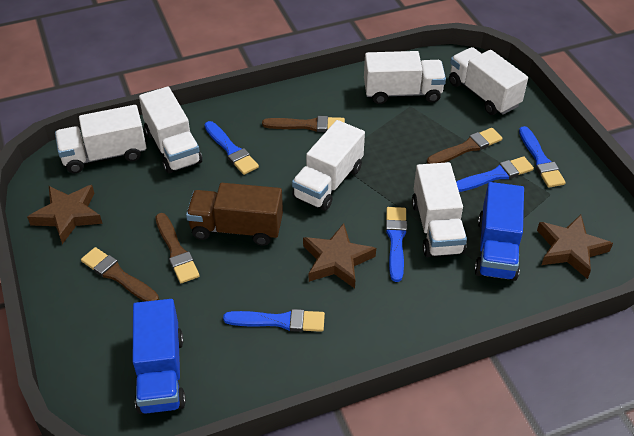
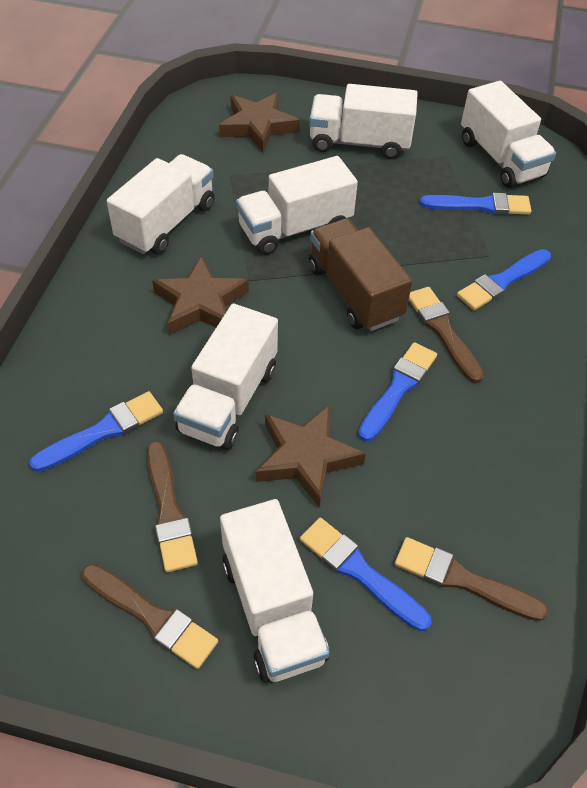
blue truck: 2 -> 0

